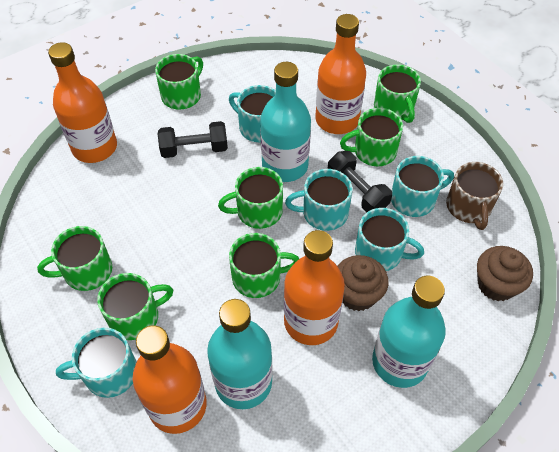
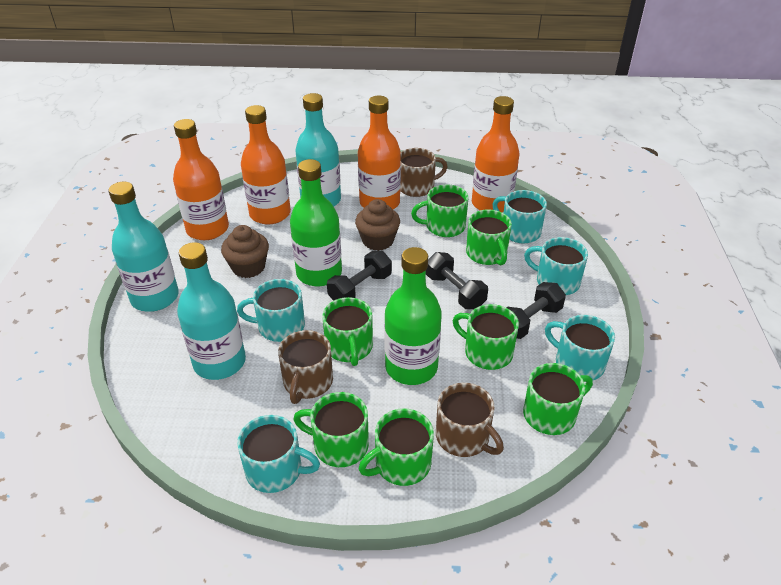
black dumbbell: 2 -> 3
brown mug: 1 -> 3
green bottle: 0 -> 2

